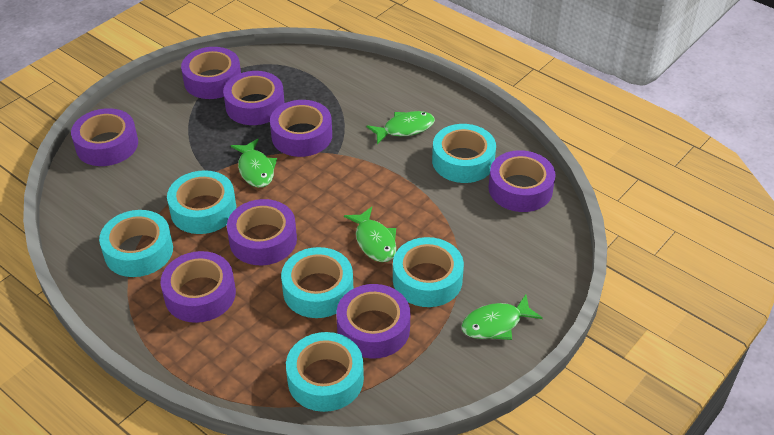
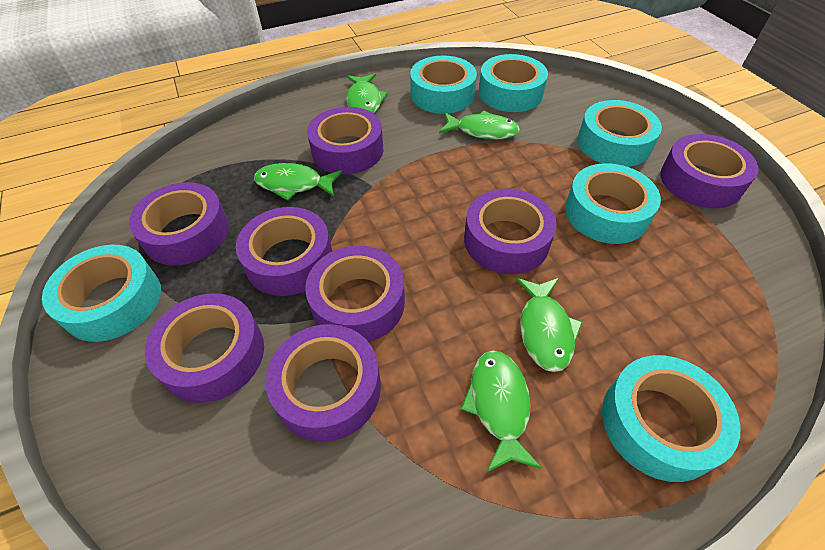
green fish: 4 -> 5

